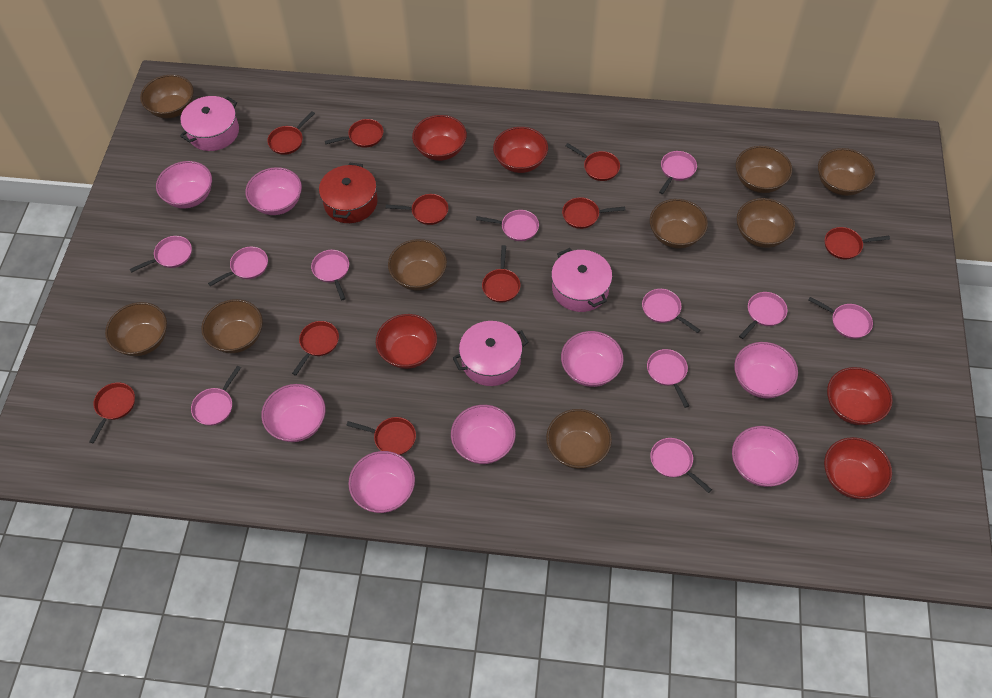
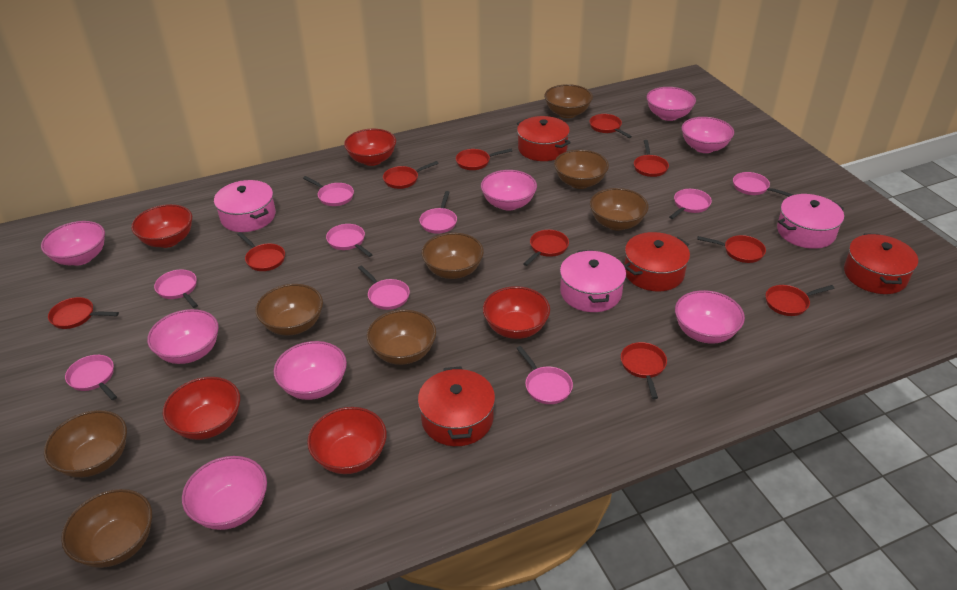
brown bowl: 9 -> 8
pink pan: 11 -> 9
red pot: 1 -> 4

